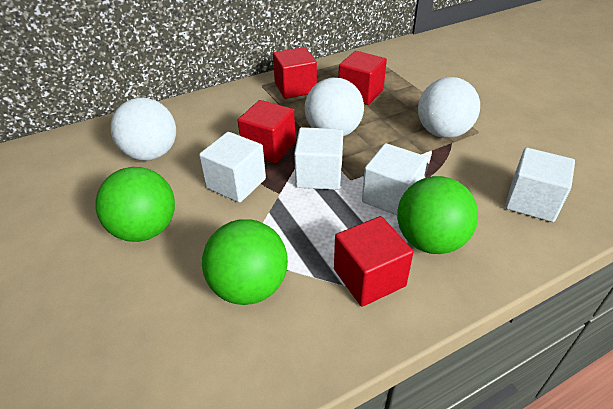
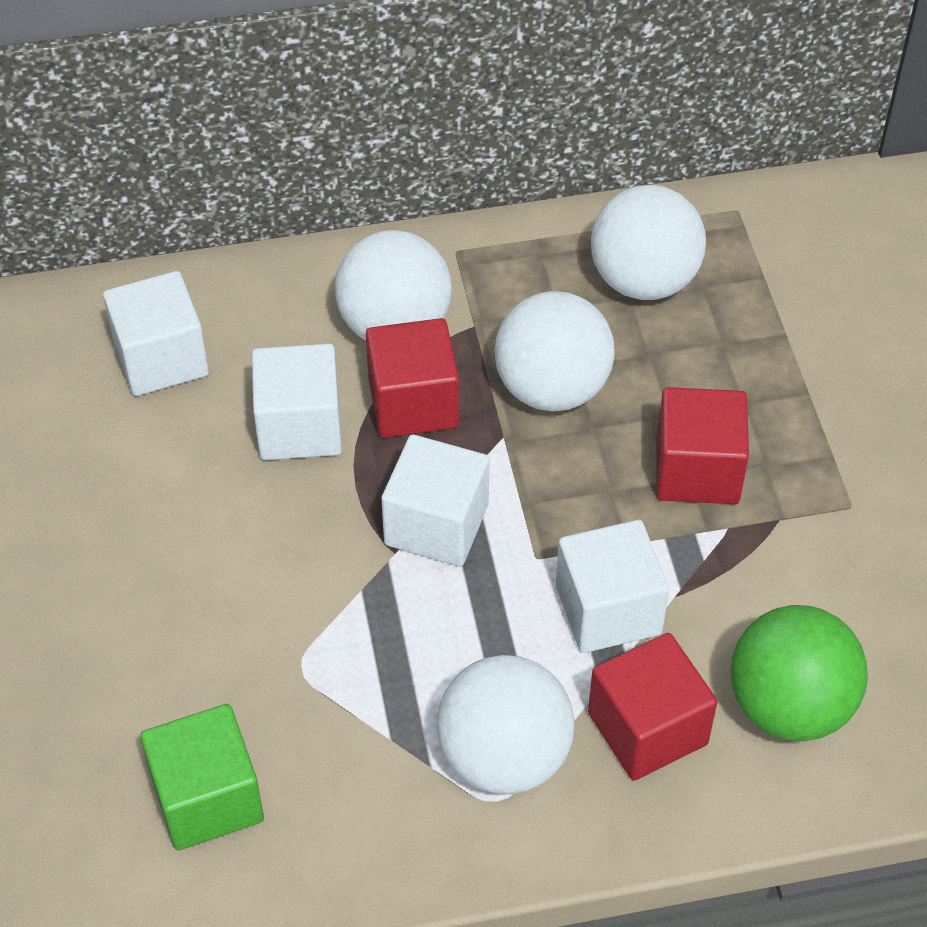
green ball: 3 -> 1
green cube: 0 -> 1
red cube: 4 -> 3
white ball: 3 -> 4

